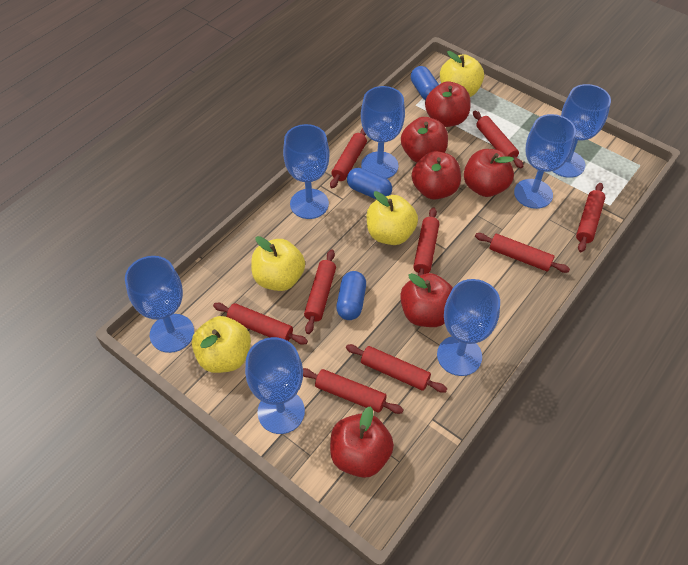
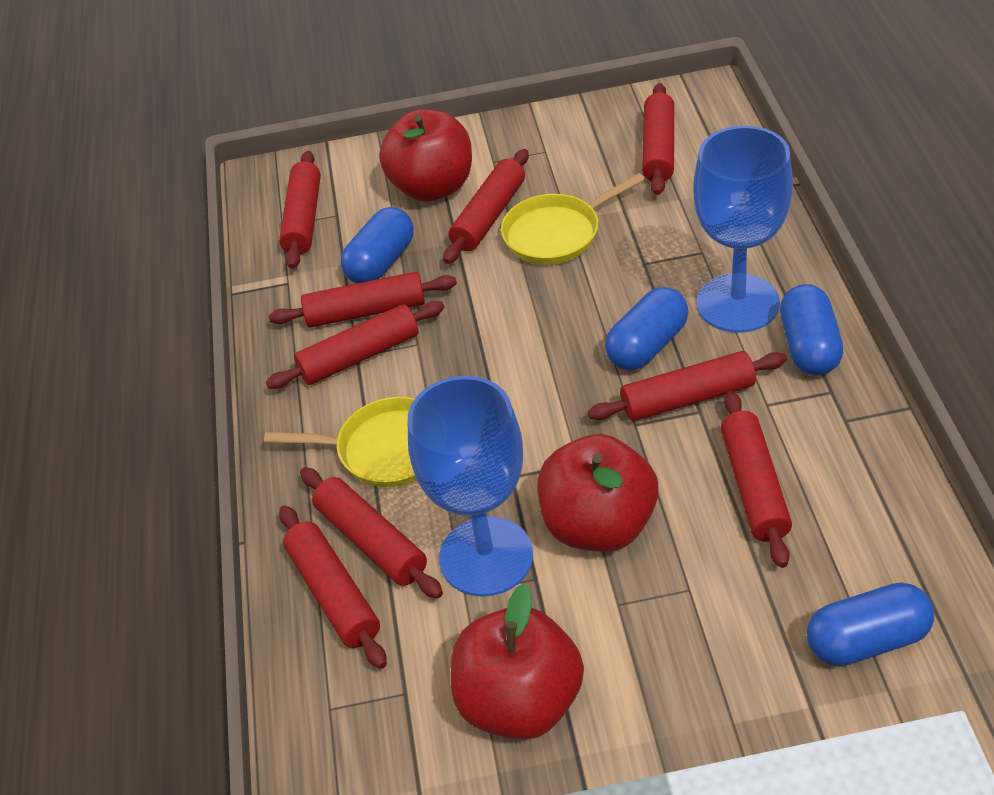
blue capsule: 3 -> 4
blue goblet: 7 -> 2
red apple: 6 -> 3
yellow apple: 4 -> 0
yellow pan: 0 -> 2

